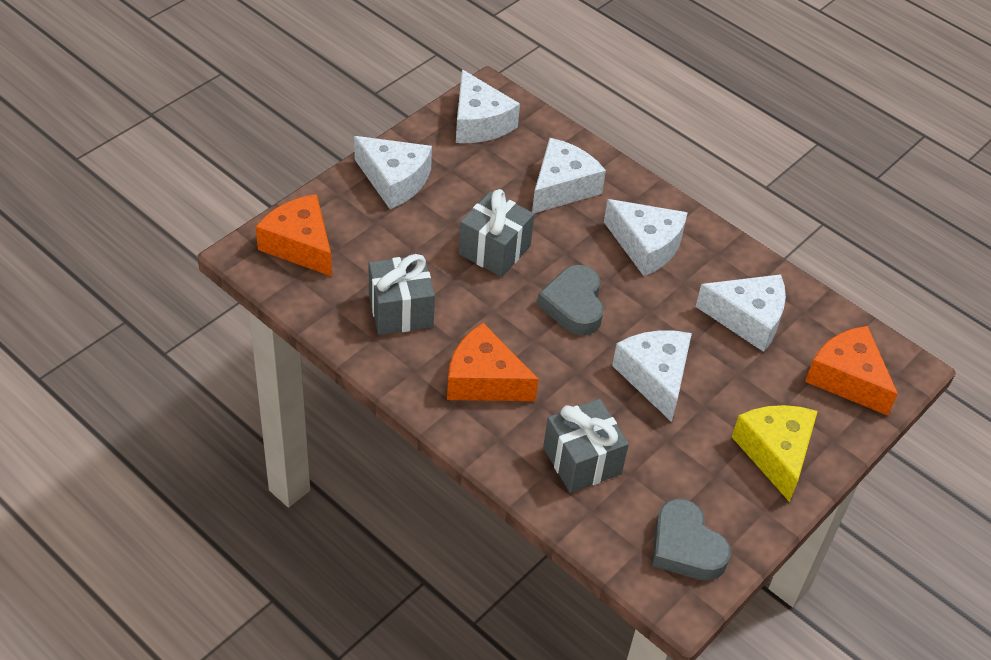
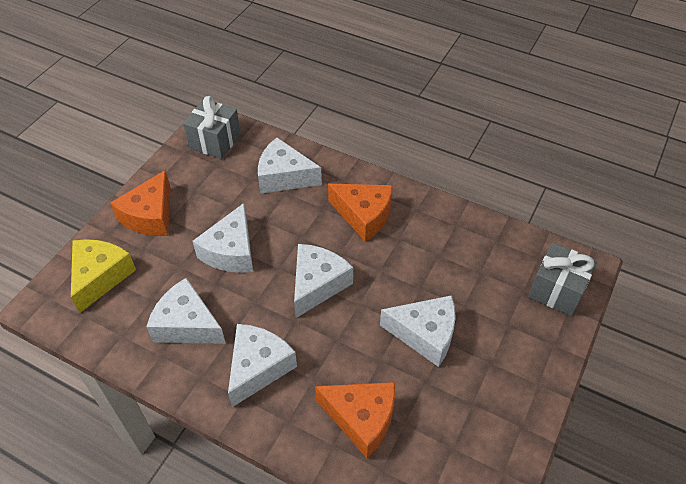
grey gift: 3 -> 2
grey heart: 2 -> 0

